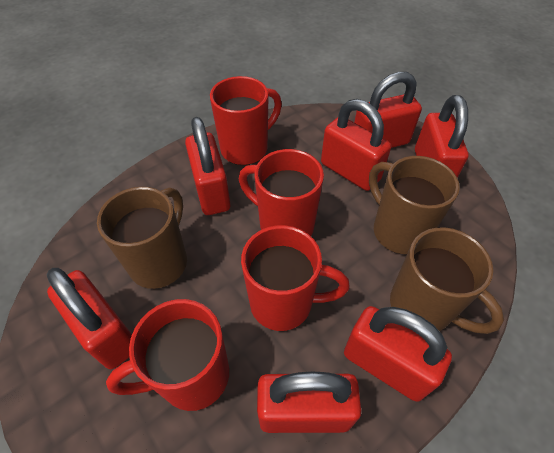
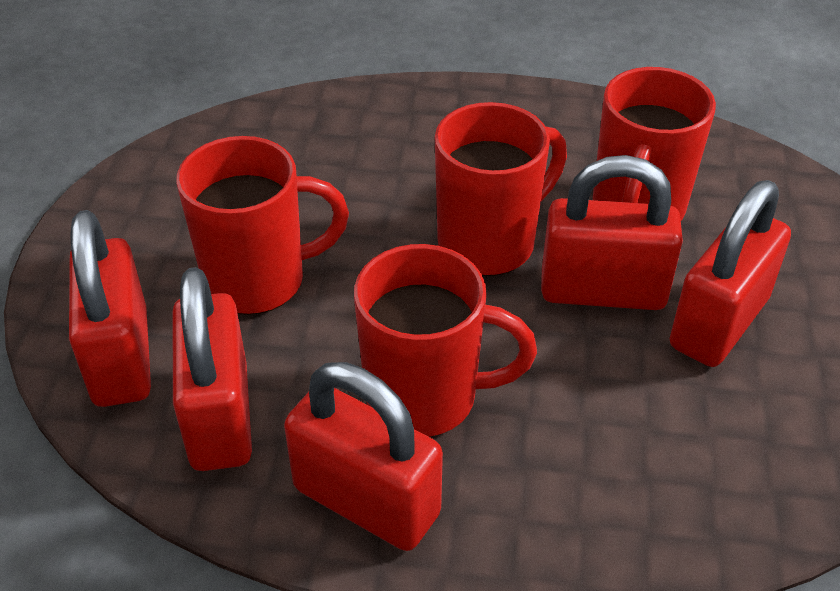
brown mug: 3 -> 0
red padlock: 7 -> 5

